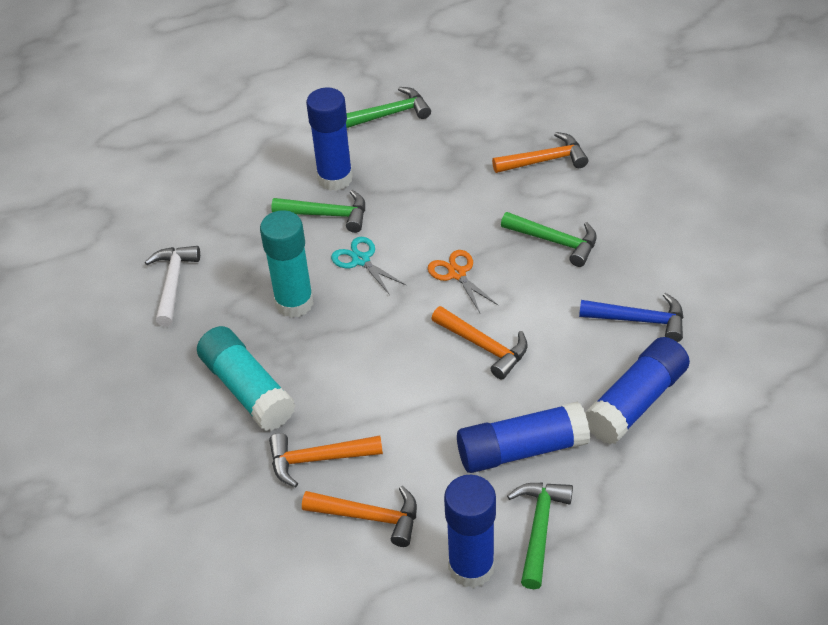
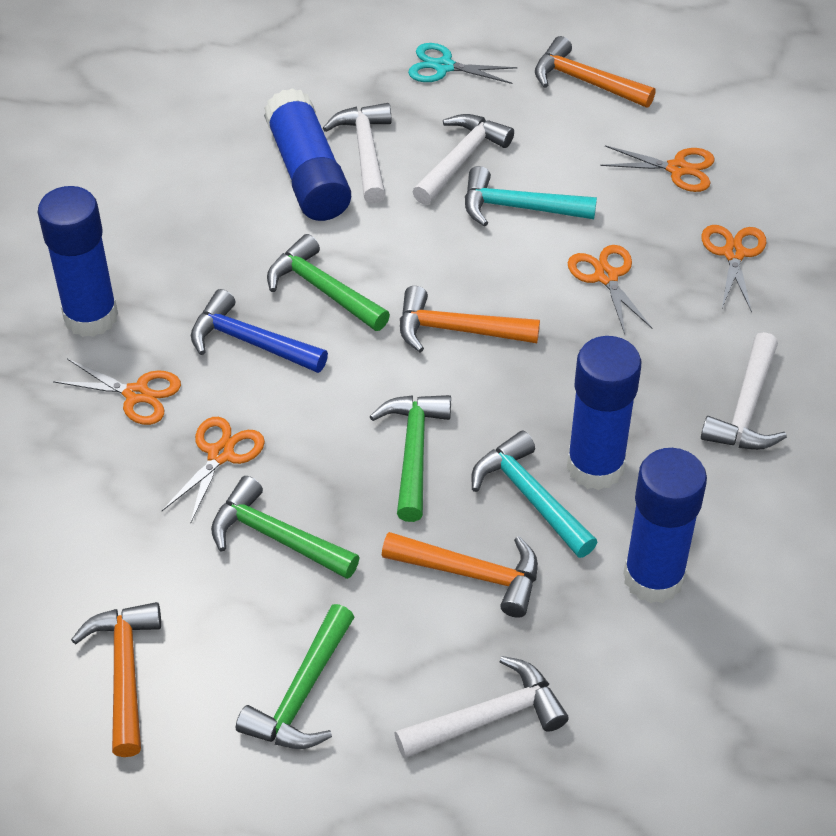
orange scissors: 1 -> 5
turquoise glue stick: 2 -> 0
turquoise hammer: 0 -> 2
white hammer: 1 -> 4

